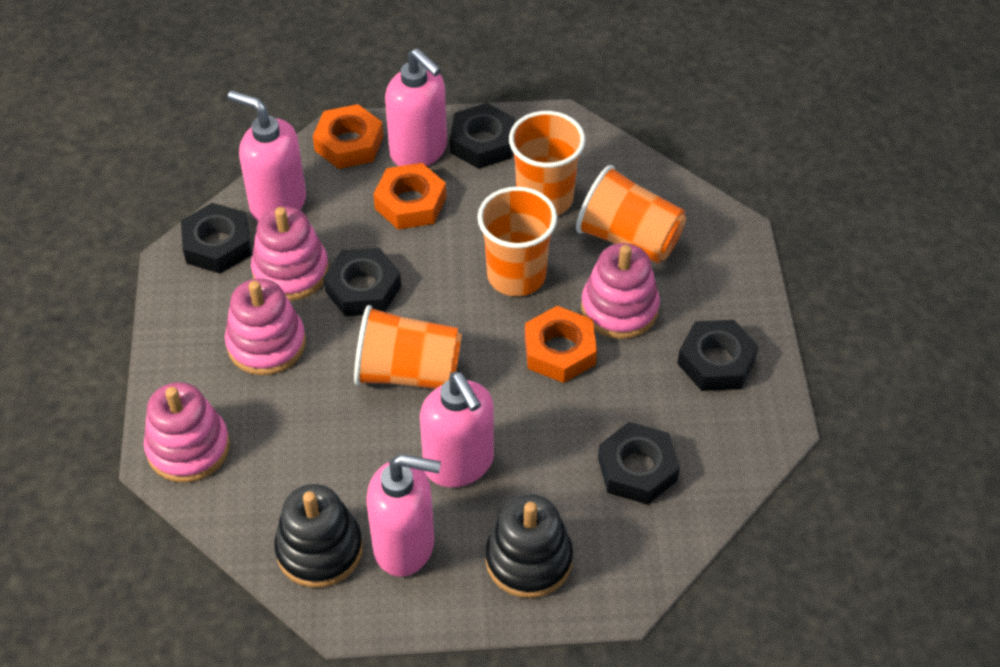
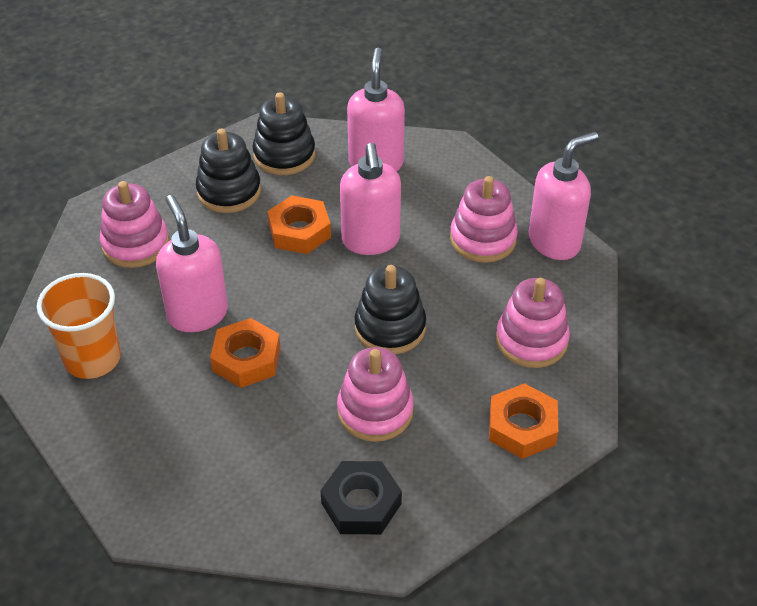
black nut: 5 -> 1
black stacking toy: 2 -> 3
orange cup: 4 -> 1

